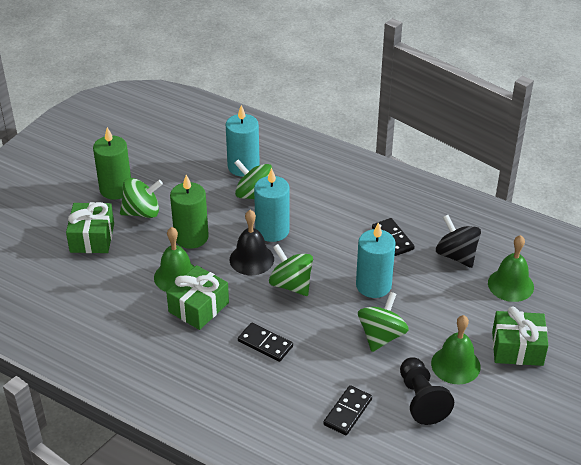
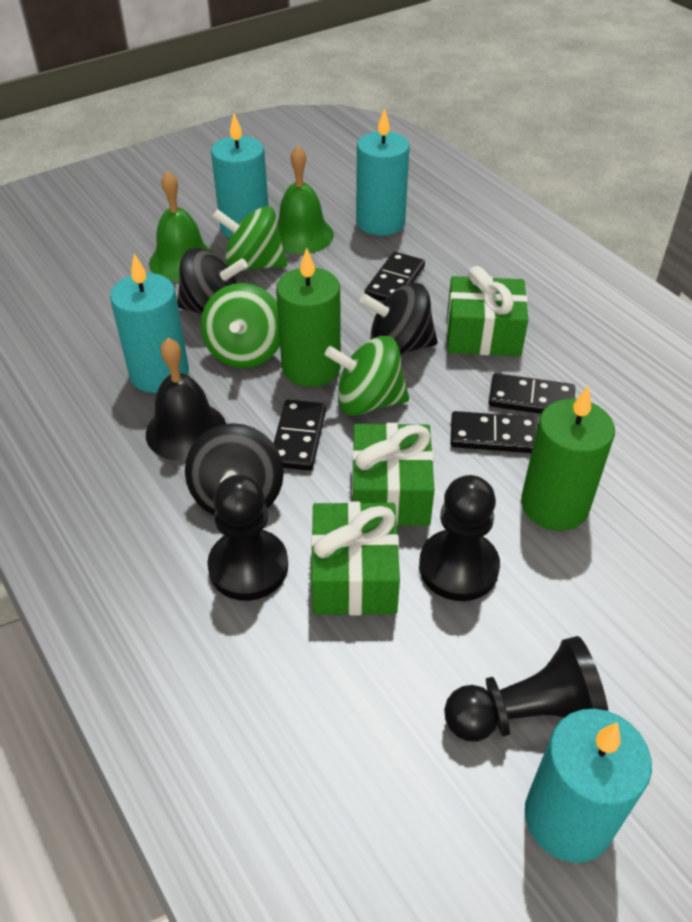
black domino: 3 -> 4
black pawn: 1 -> 3
black spinning top: 1 -> 3
green bell: 3 -> 2
green spinning top: 4 -> 3
turquoise candle: 3 -> 4

